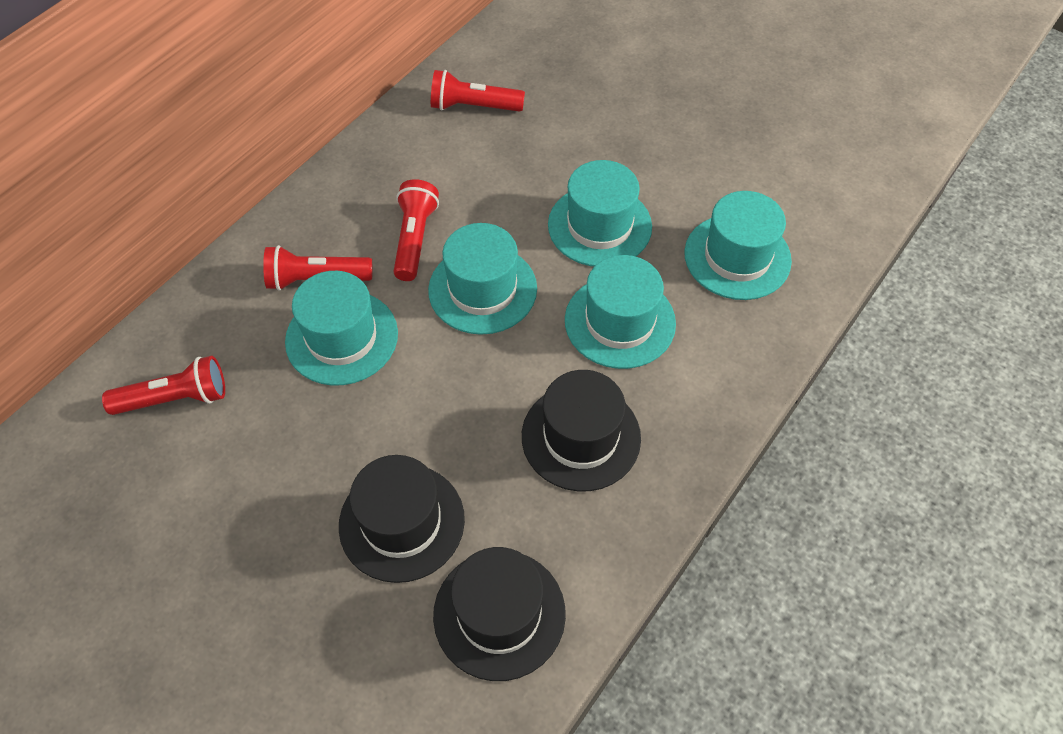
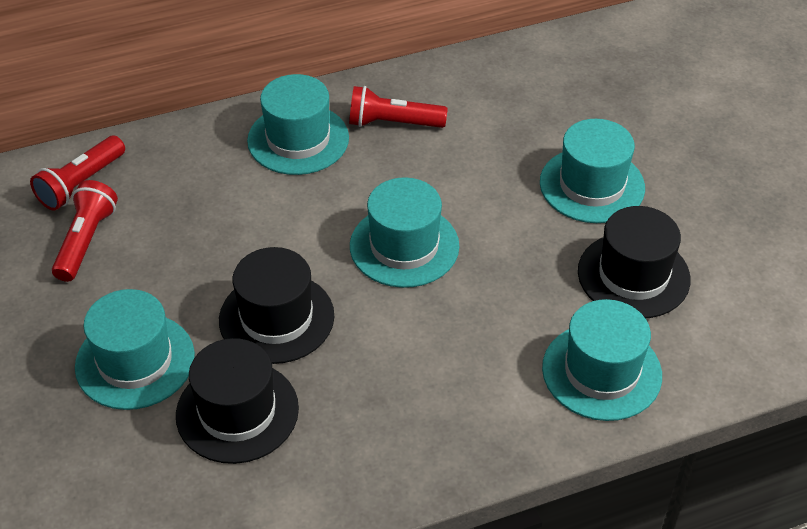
red flashlight: 4 -> 3

